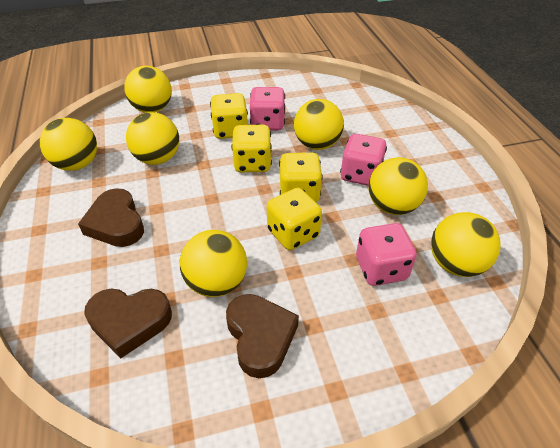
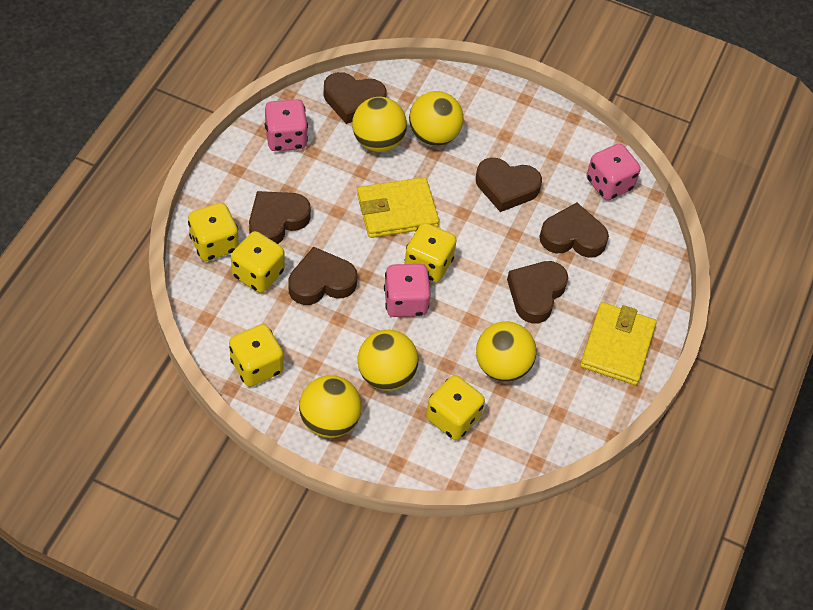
brown heart: 3 -> 6
yellow ball: 7 -> 5
yellow dice: 4 -> 5
yellow wallet: 0 -> 2

